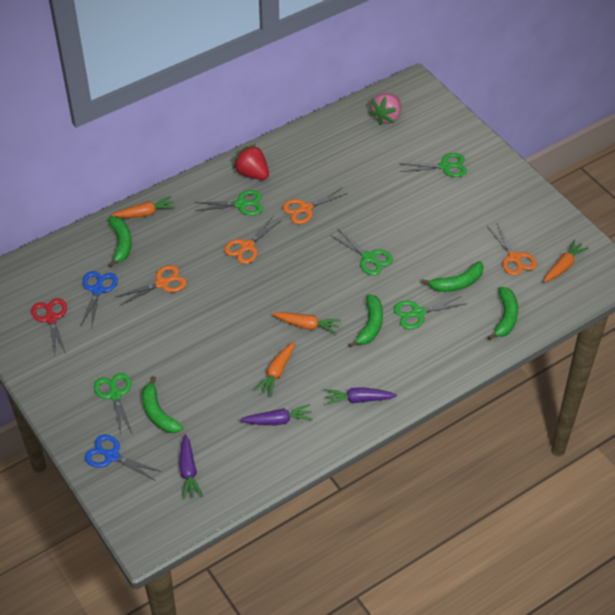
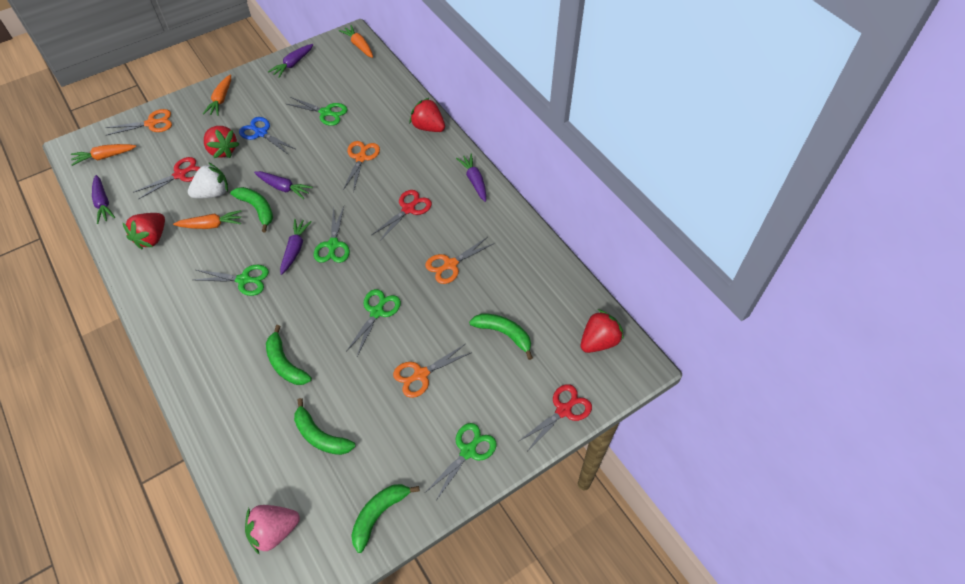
blue scissors: 2 -> 1
purple carrot: 3 -> 5
red scissors: 1 -> 3
red strawberry: 1 -> 4
white strawberry: 0 -> 1

